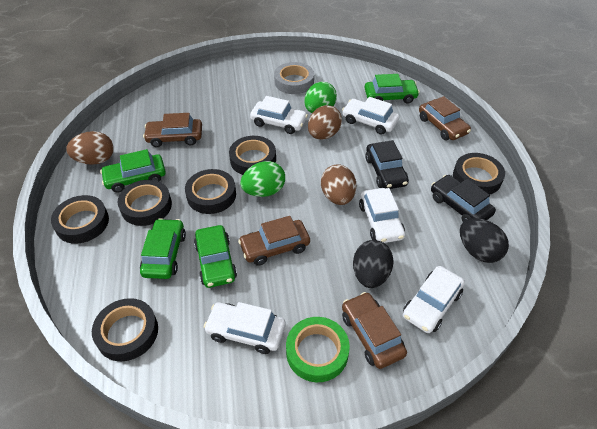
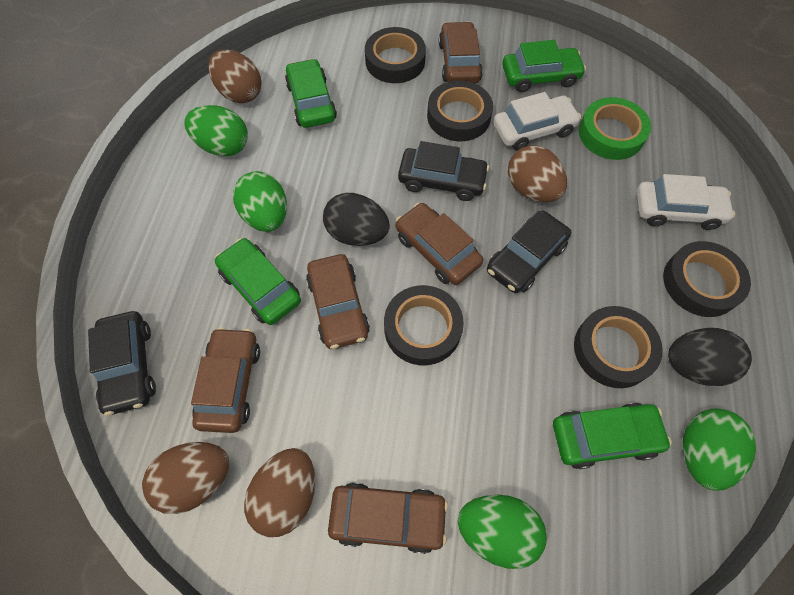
black car: 2 -> 3
black tape: 6 -> 5
brown car: 4 -> 5
brown egg: 3 -> 4
green egg: 2 -> 4
grey tape: 1 -> 0
white car: 5 -> 2

